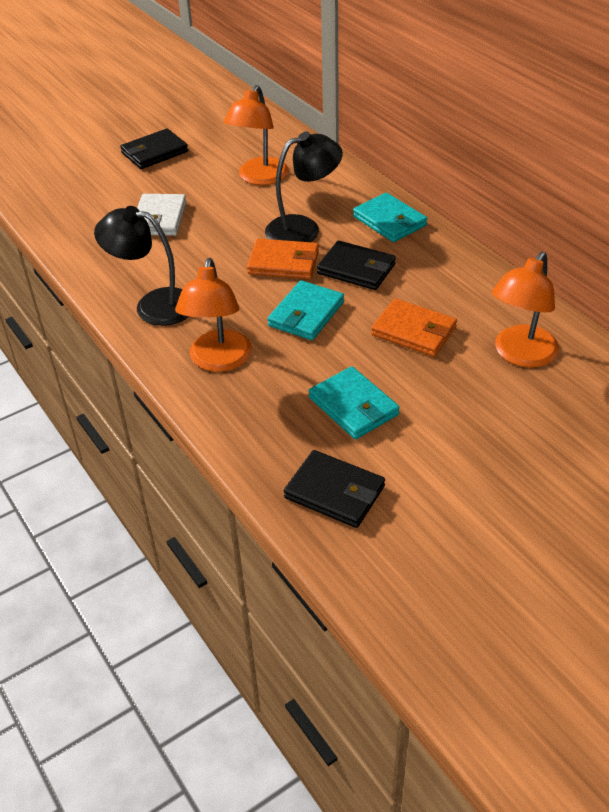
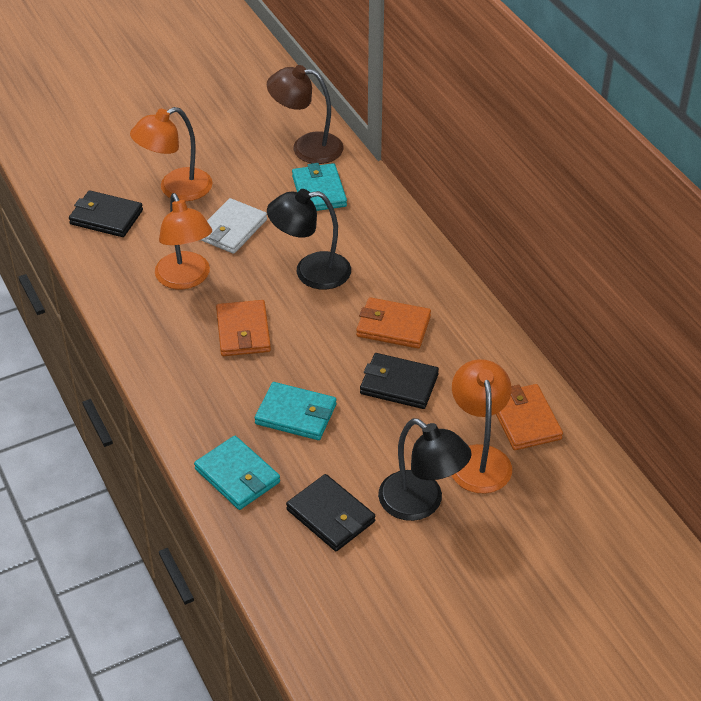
brown lamp: 0 -> 1
orange wallet: 2 -> 3

